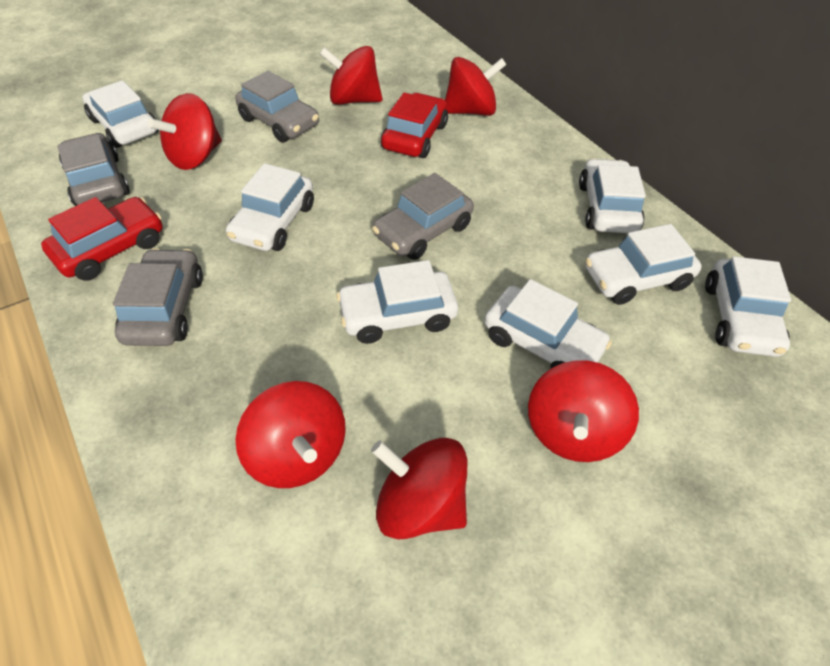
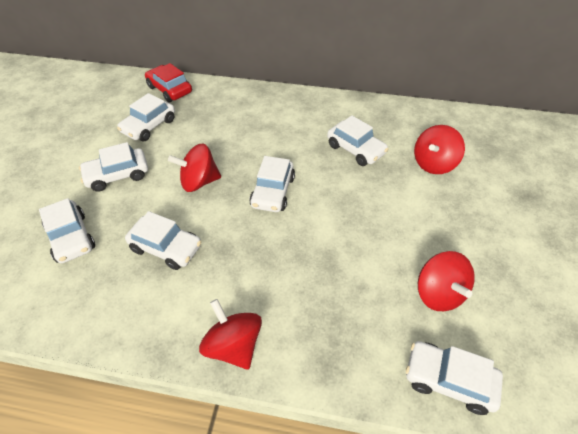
grey car: 4 -> 0
red car: 2 -> 1
red spinning top: 6 -> 4

